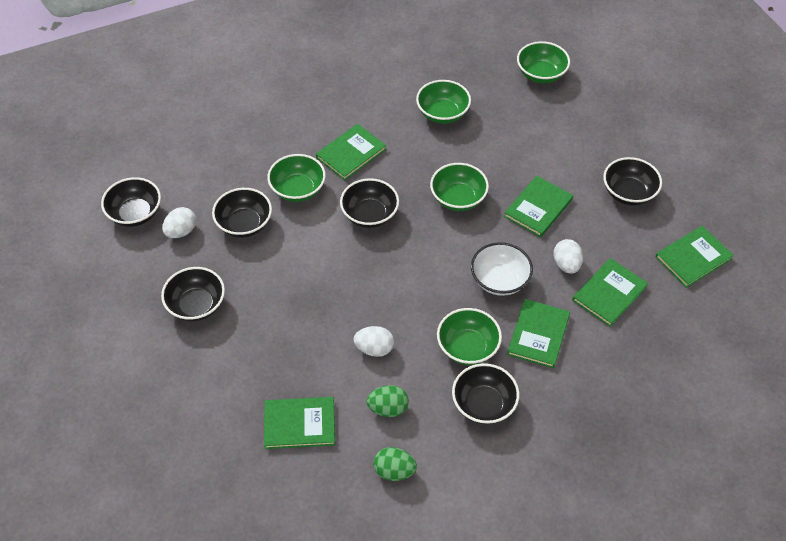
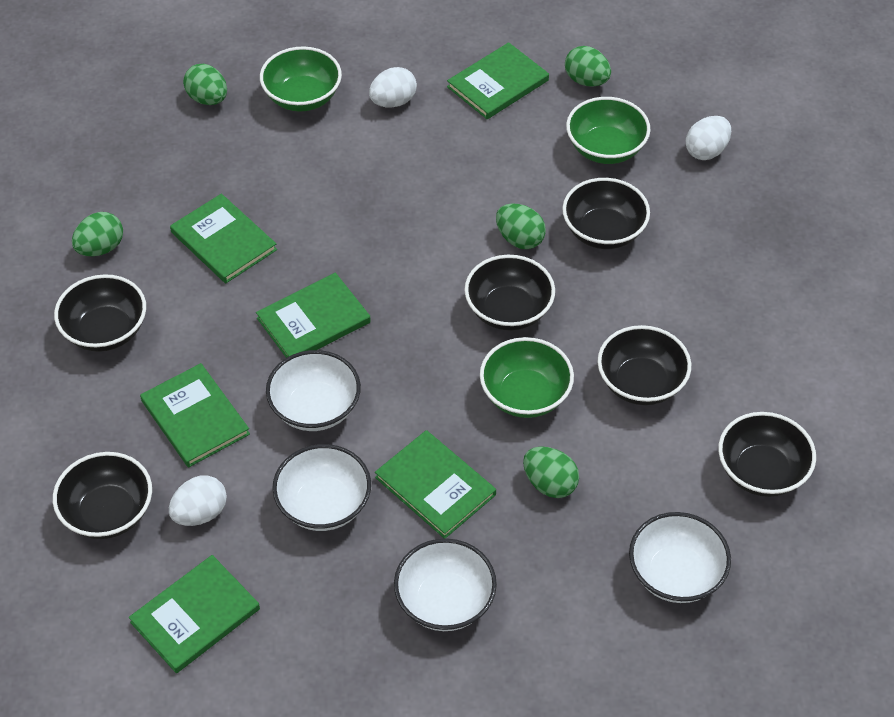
green bowl: 5 -> 3
green egg: 2 -> 5
white bowl: 1 -> 4

